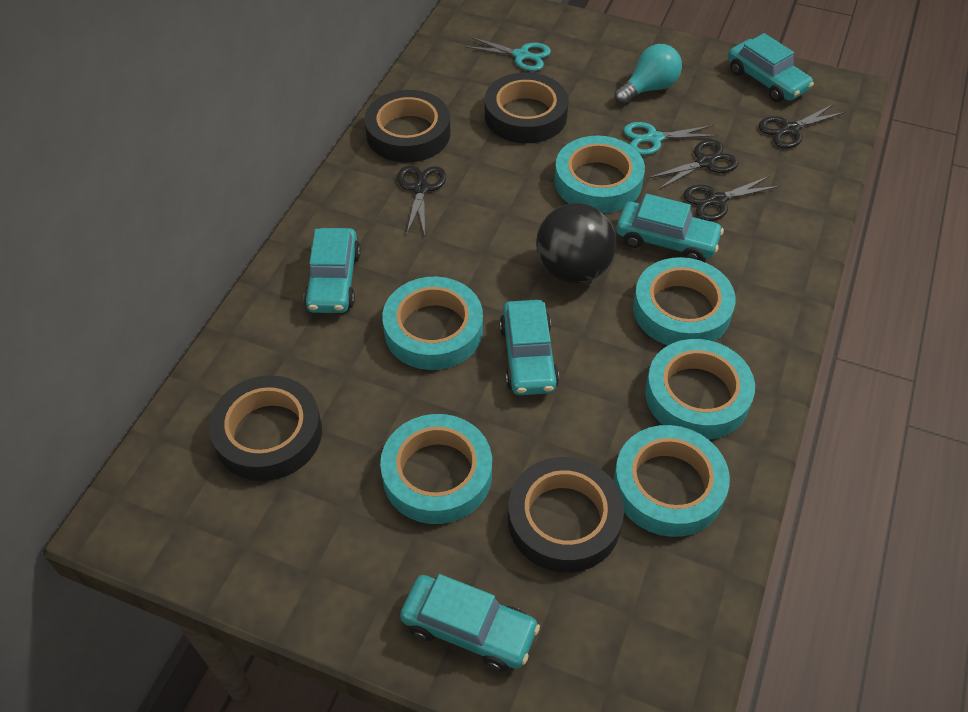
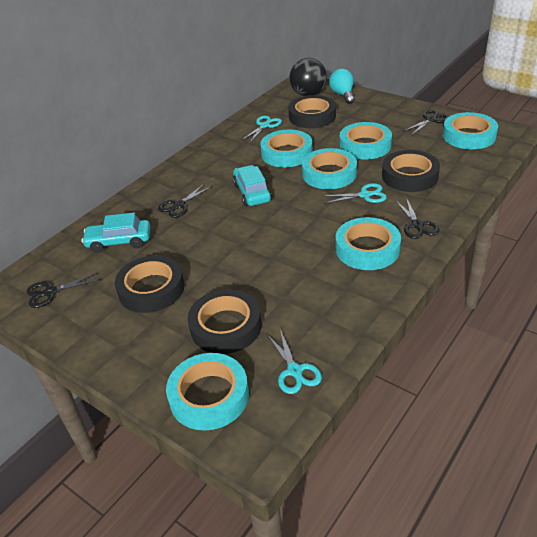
turquoise car: 5 -> 2
turquoise scissors: 2 -> 3

